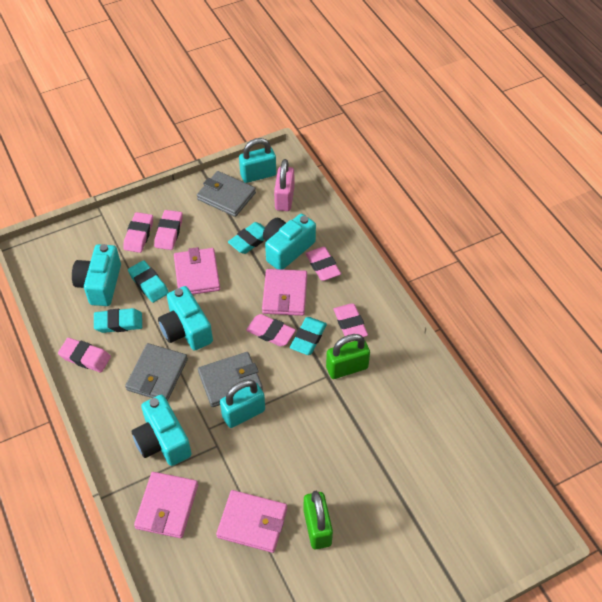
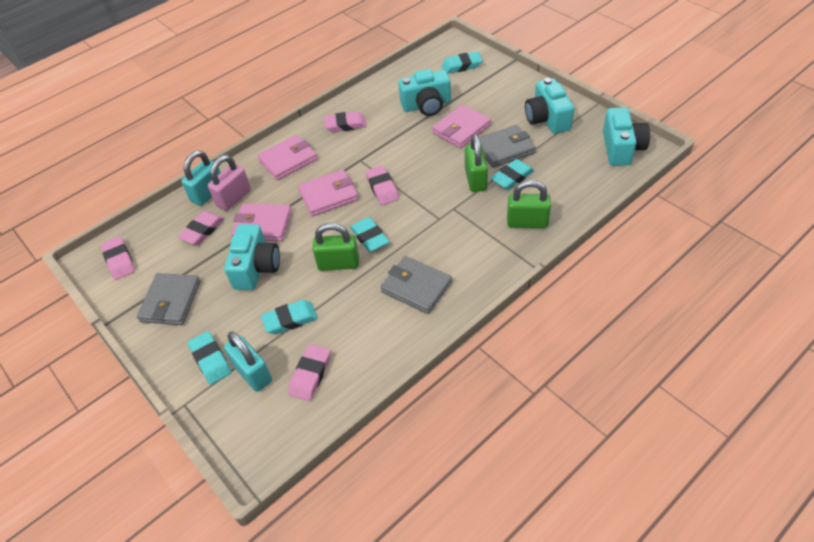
green padlock: 2 -> 3
pink eraser: 6 -> 5
turquoise eraser: 4 -> 5

